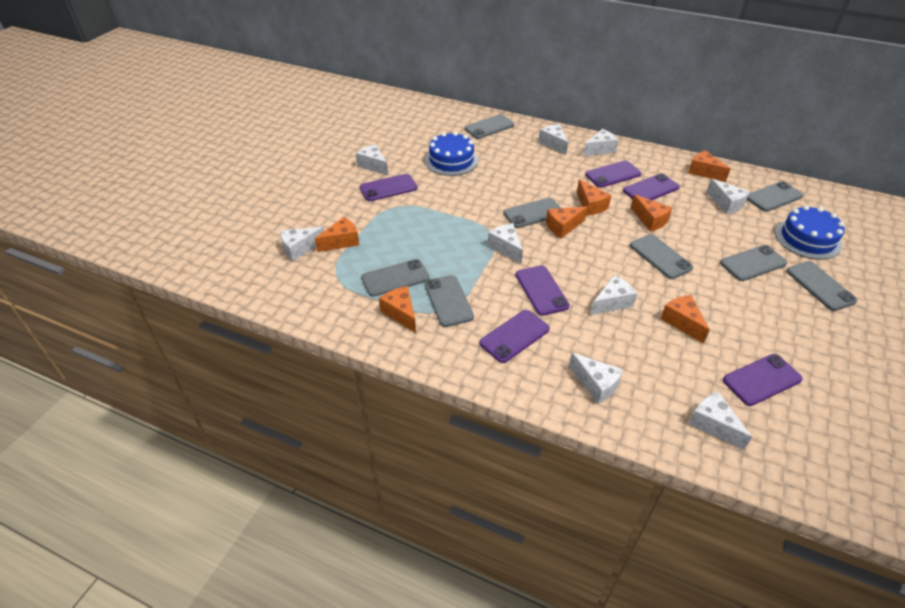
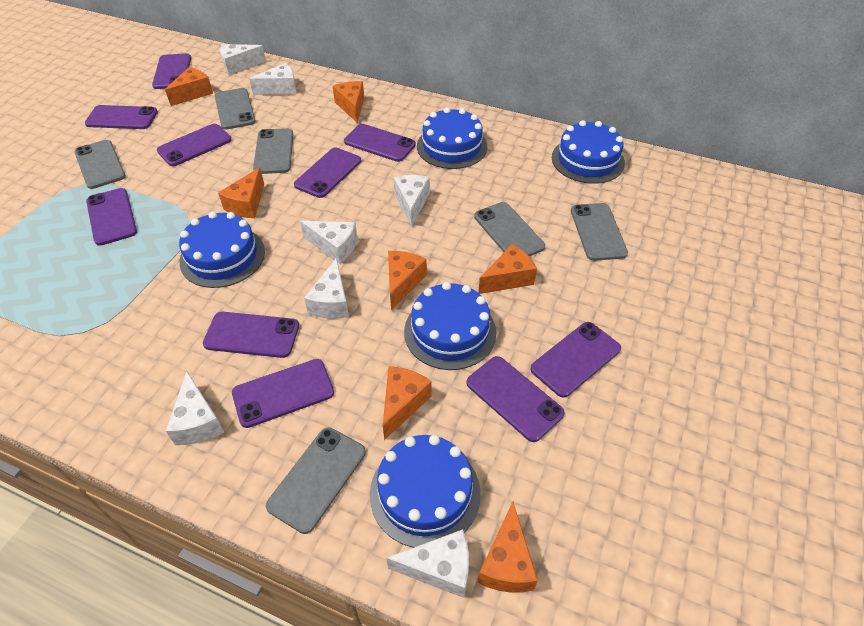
blue cake: 2 -> 5
grey phone: 8 -> 6
purple phone: 6 -> 10
white cheese: 9 -> 7

